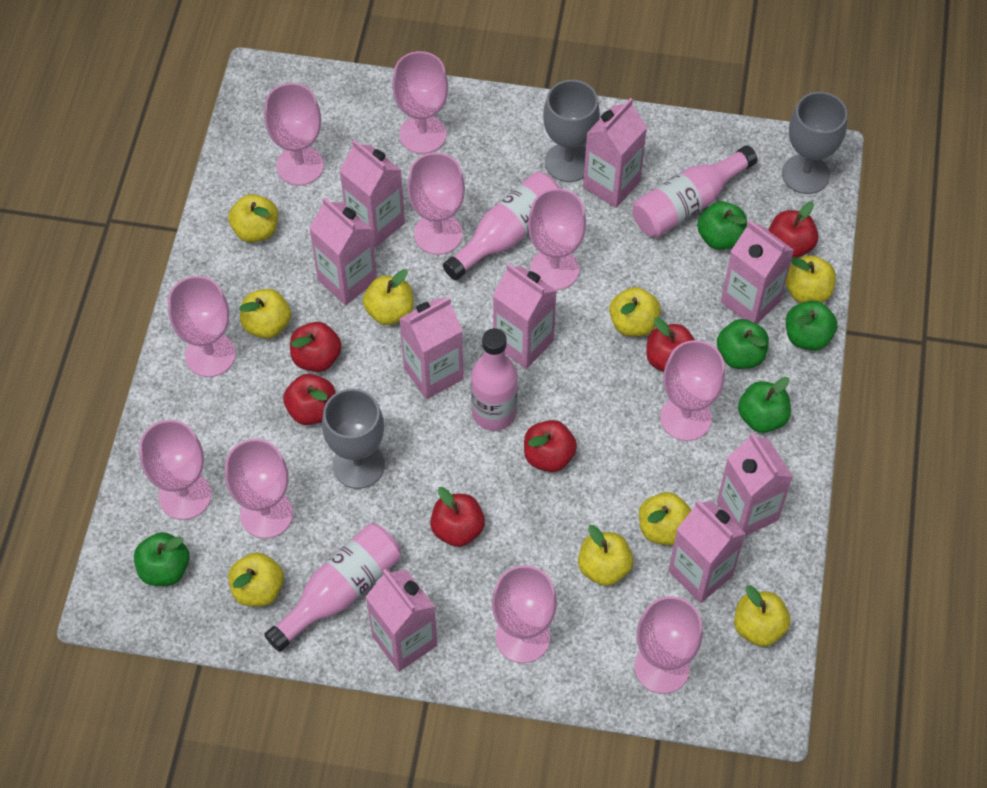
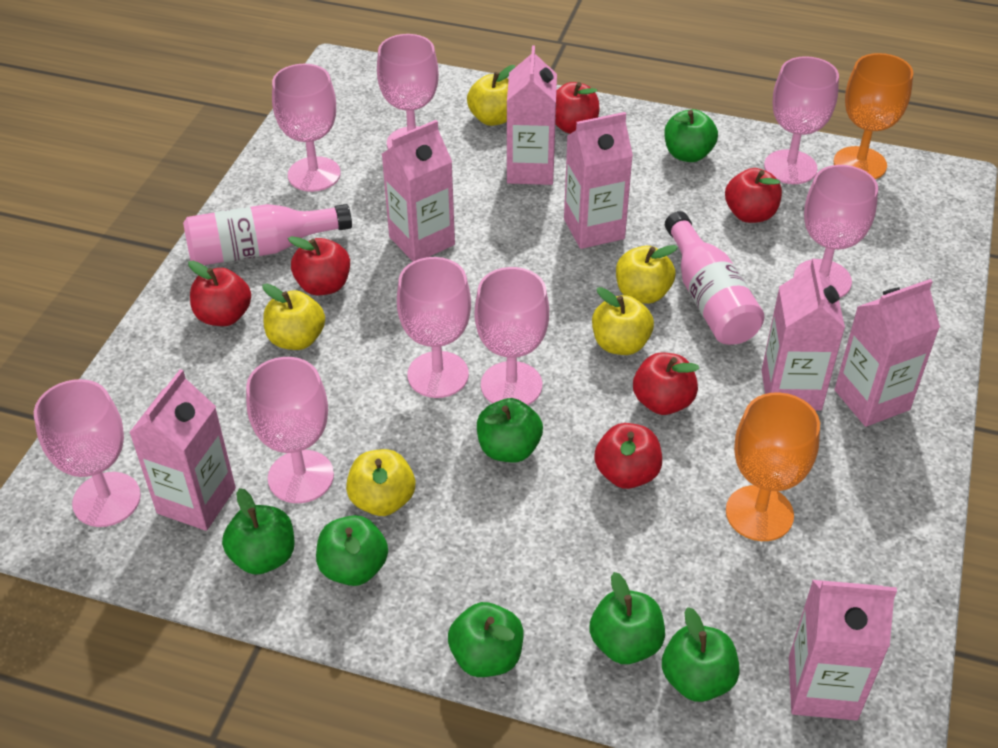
green apple: 5 -> 7
grey goblet: 3 -> 0
orange goblet: 0 -> 2
pink bottle: 4 -> 2
pink carton: 9 -> 7
pink goblet: 10 -> 8
yellow apple: 9 -> 5

